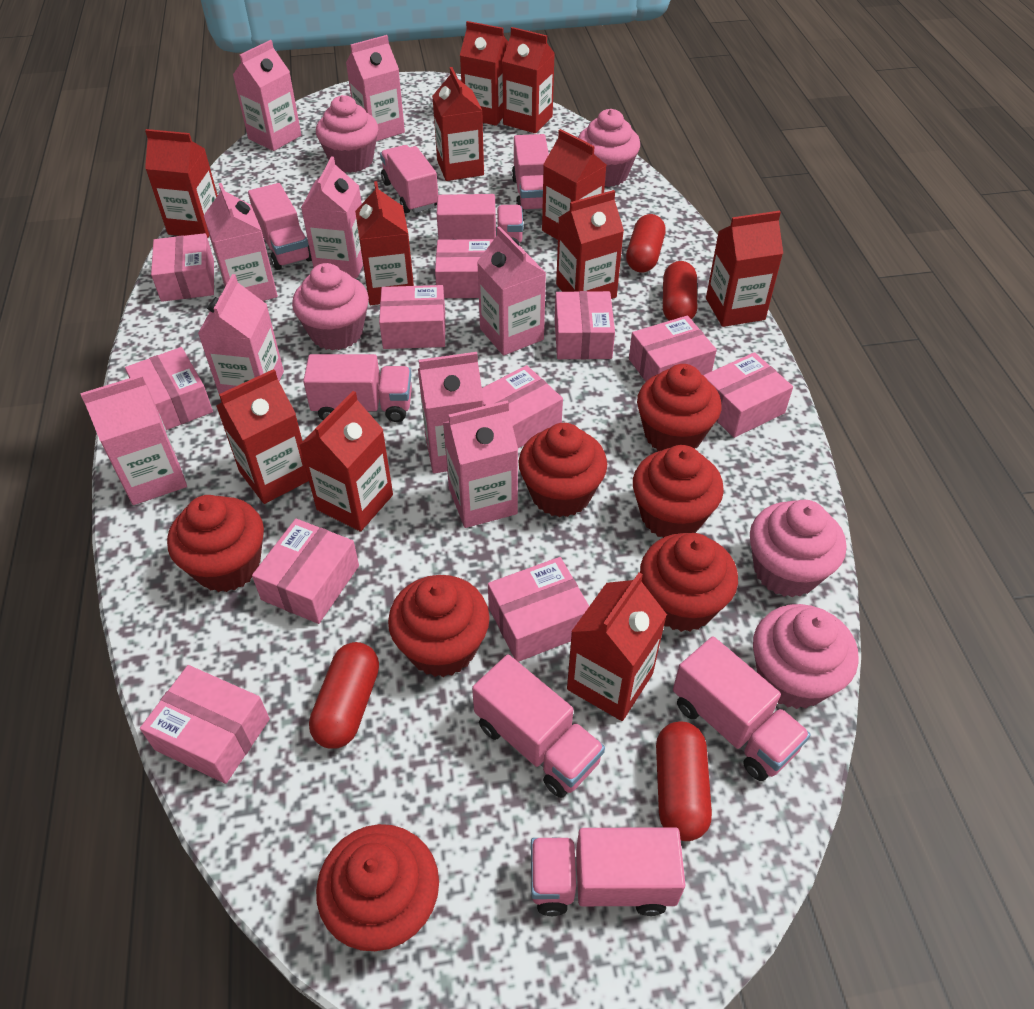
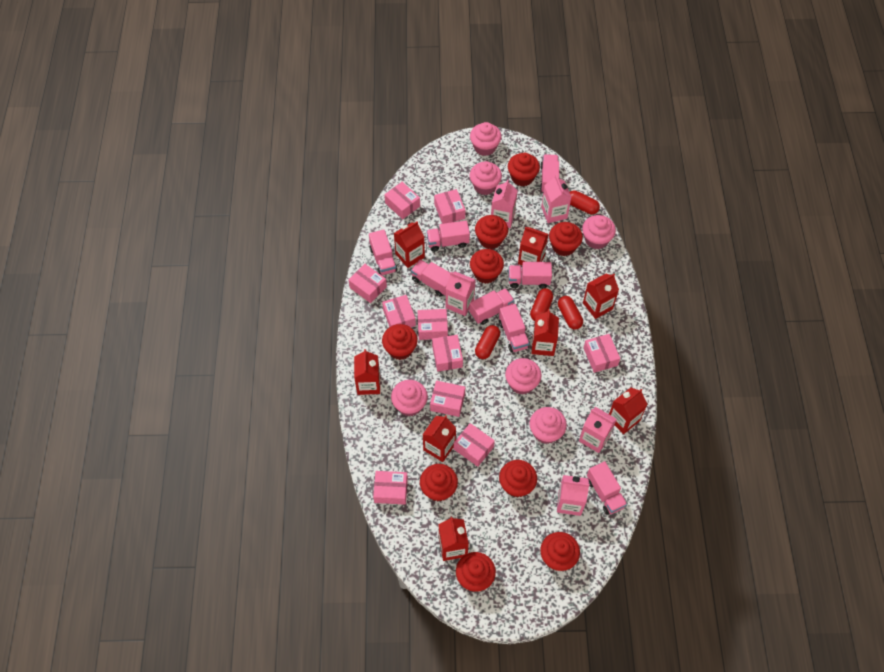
pink box: 11 -> 10
pink carton: 9 -> 5
pink cupcake: 5 -> 6
red carton: 11 -> 8
red cupcake: 7 -> 9

